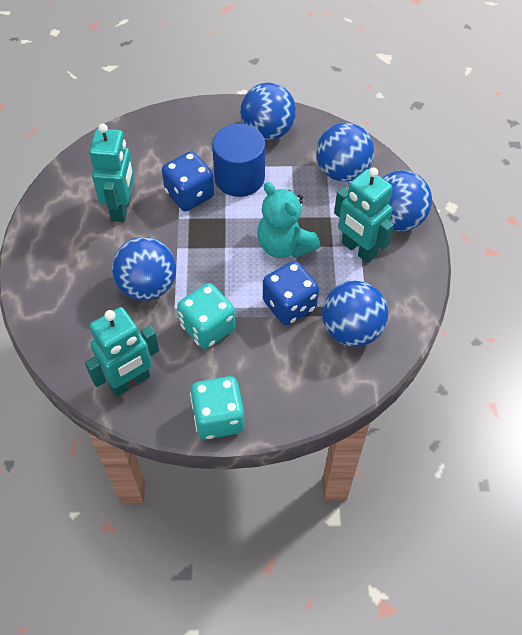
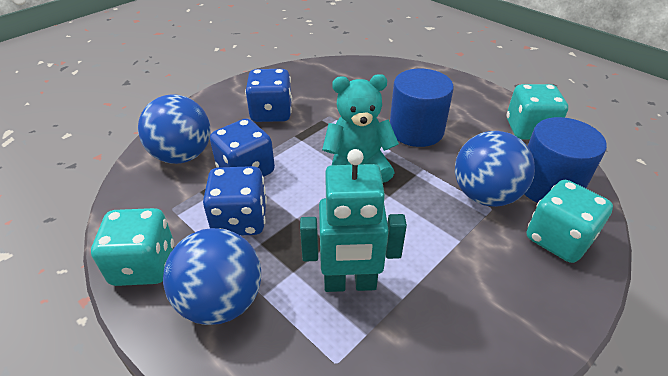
blue ball: 5 -> 3
blue cylinder: 1 -> 2
blue dice: 2 -> 3
turquoise dice: 2 -> 3
turquoise robot: 3 -> 1

